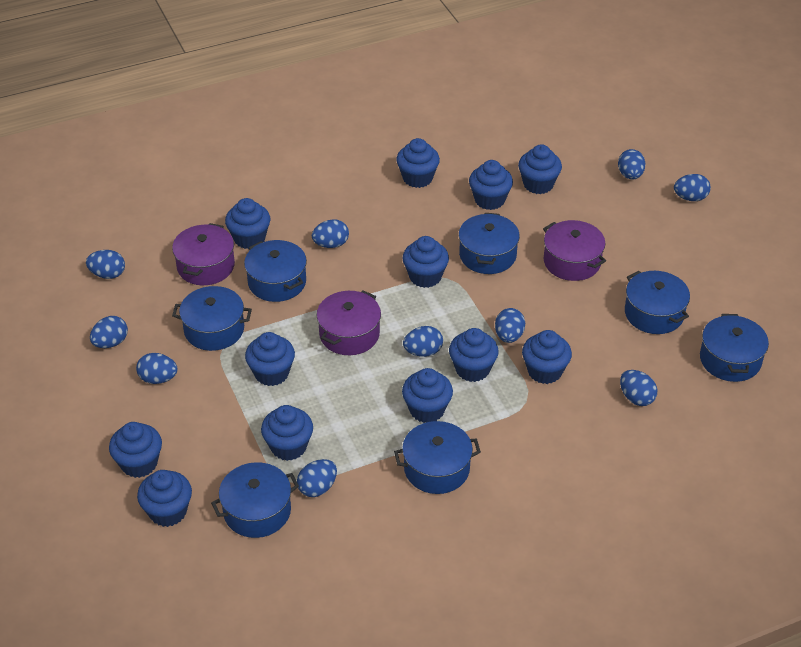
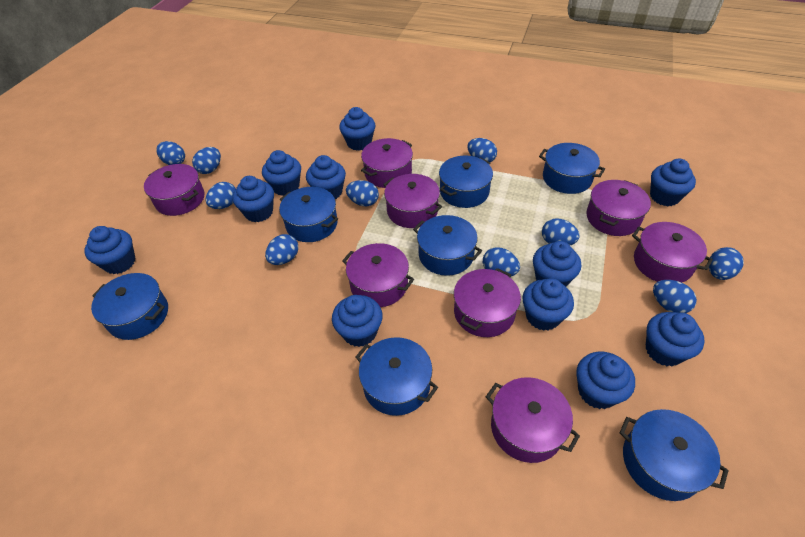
blue cupcake: 12 -> 11
purple pot: 3 -> 8

